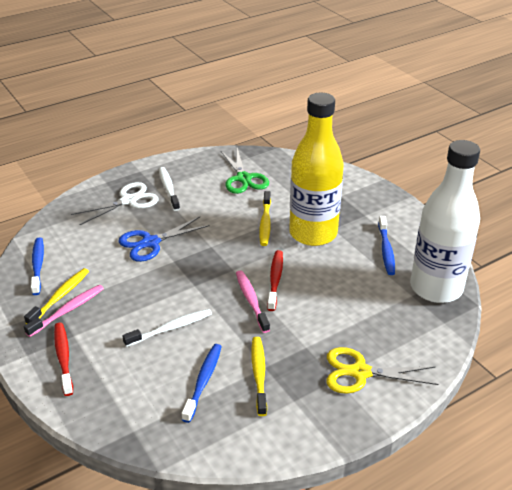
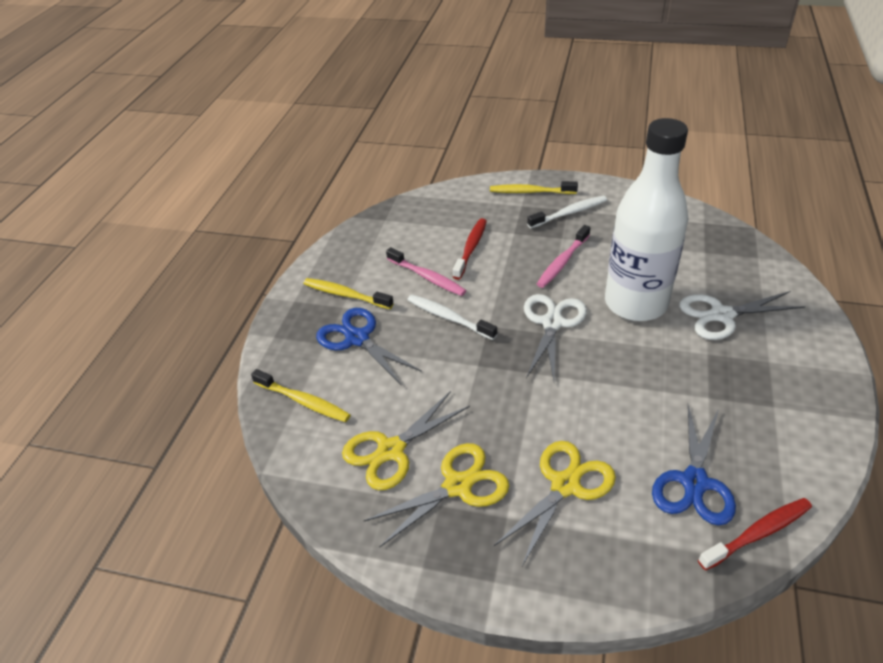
blue scissors: 1 -> 2
blue toothbrush: 3 -> 0
green scissors: 1 -> 0
white scissors: 1 -> 2
yellow bottle: 1 -> 0
yellow scissors: 1 -> 3

